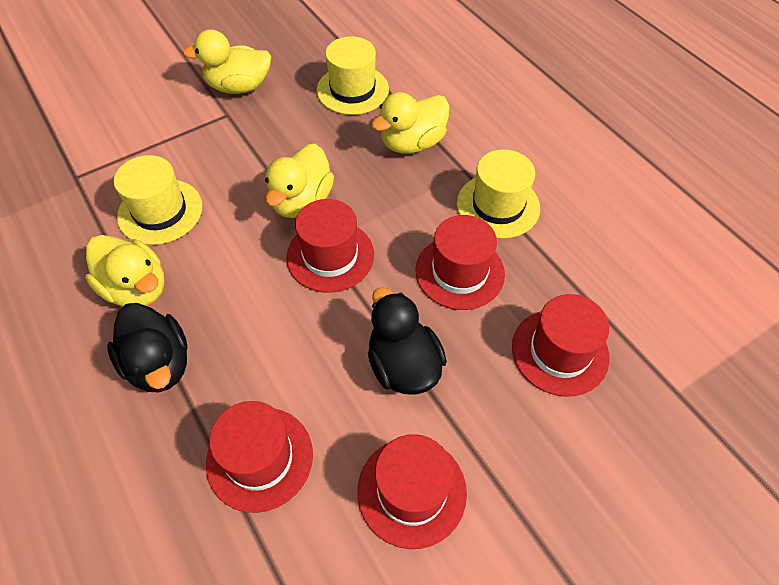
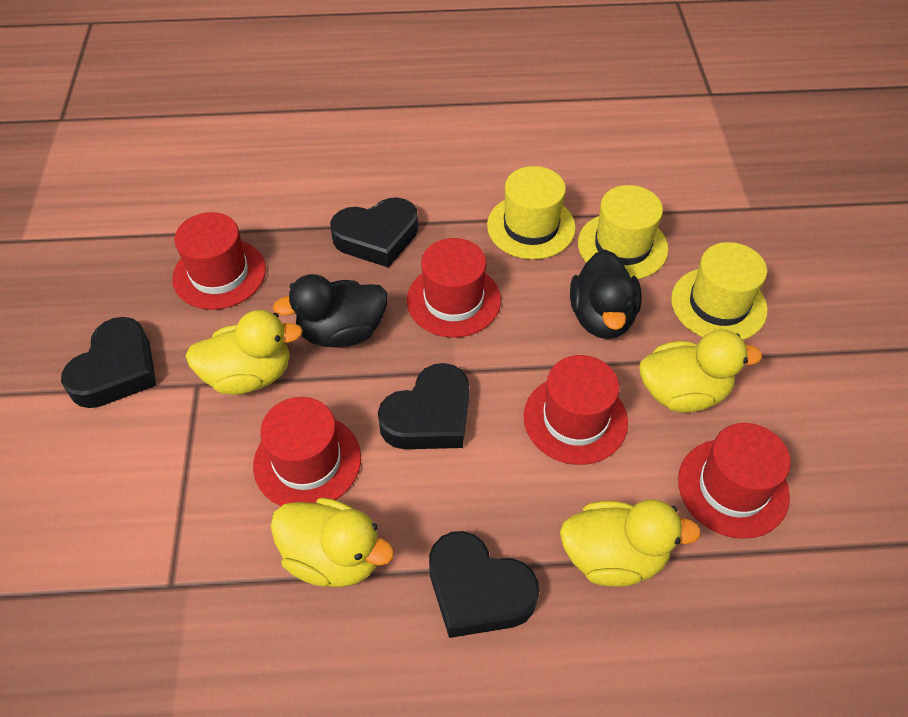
black heart: 0 -> 4

